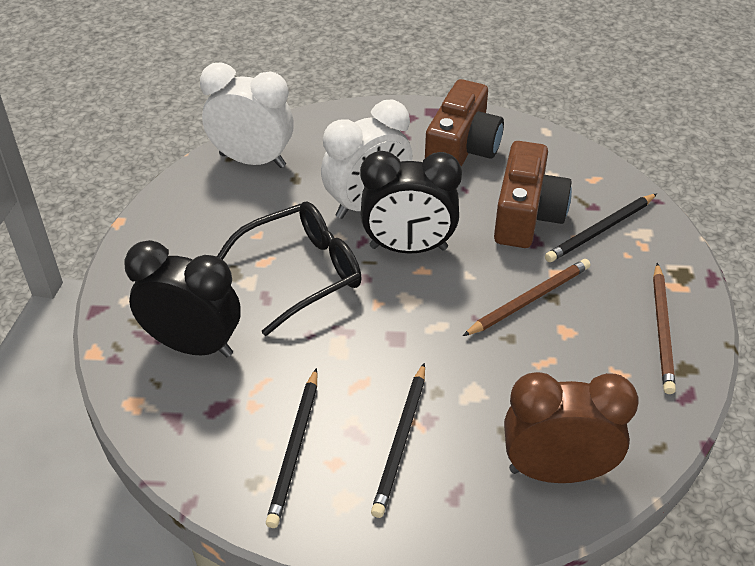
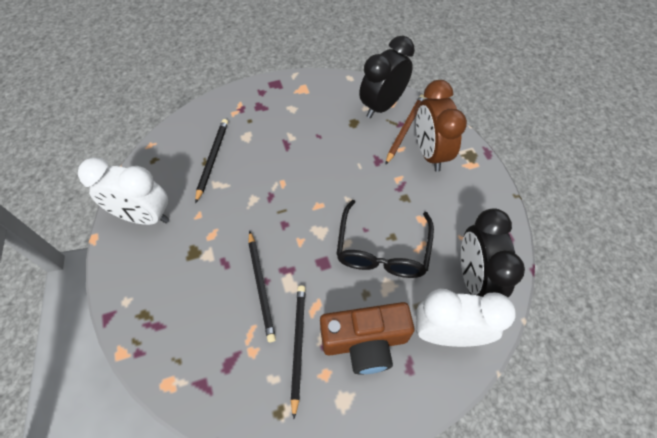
brown camera: 2 -> 1
brown pencil: 2 -> 1

